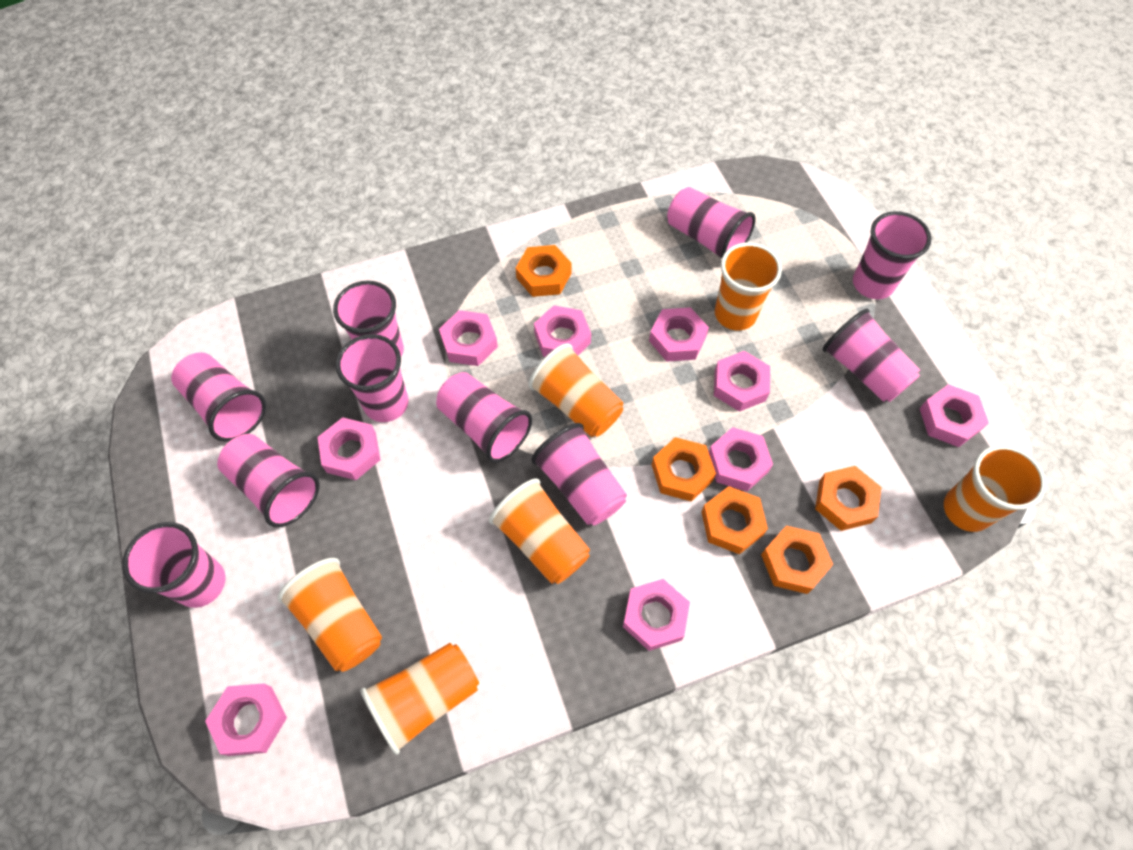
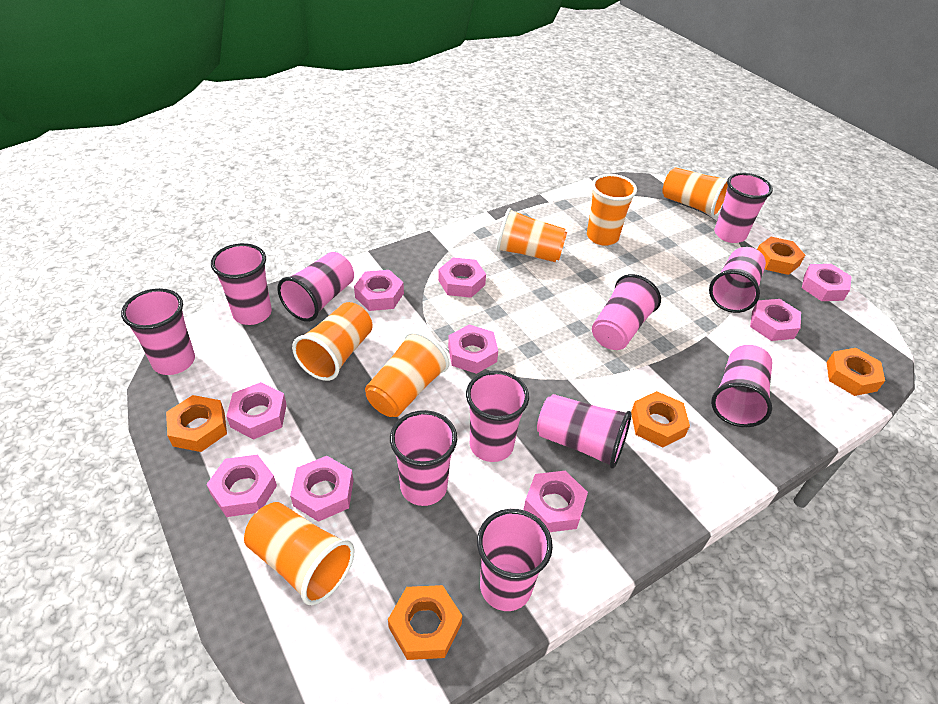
pink cup: 10 -> 11

